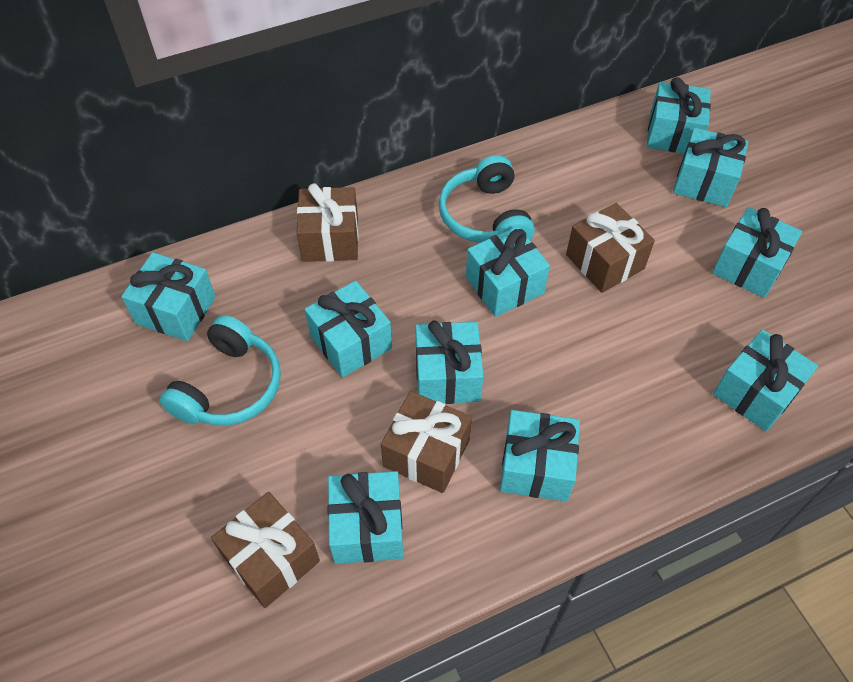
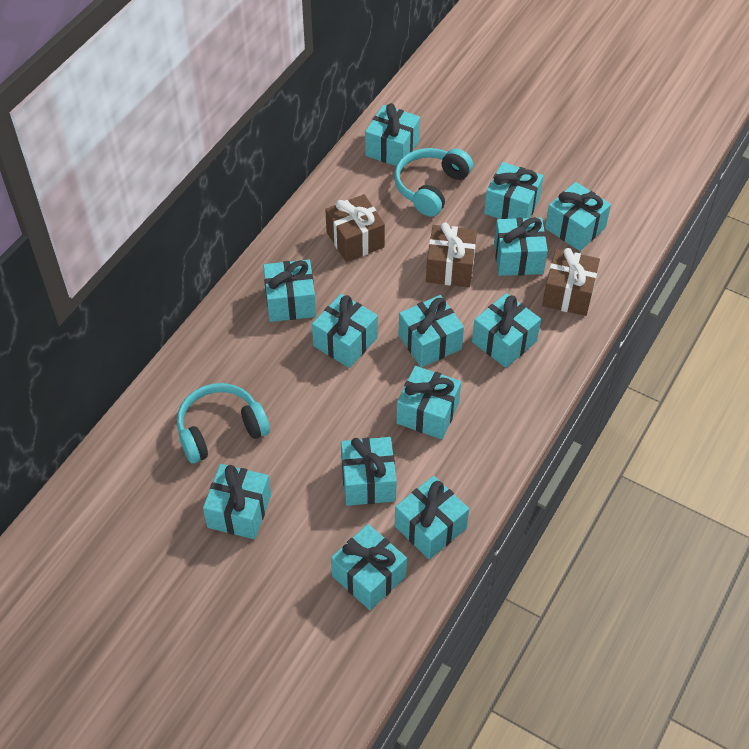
brown gift: 4 -> 3
turquoise gift: 10 -> 13

